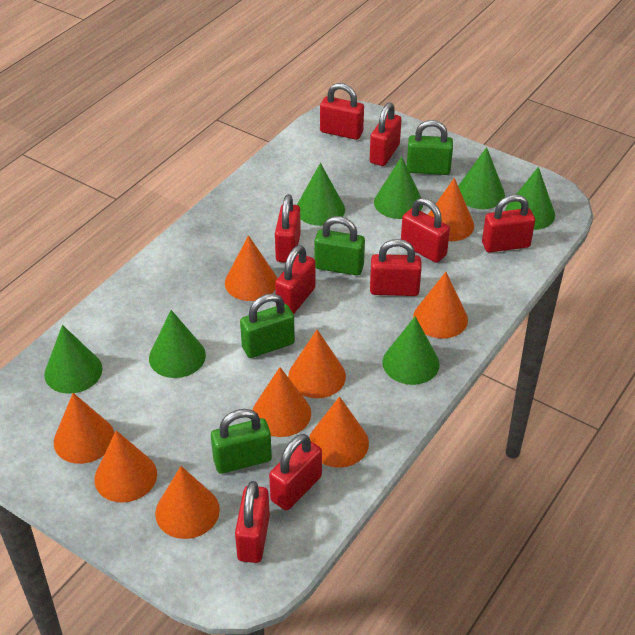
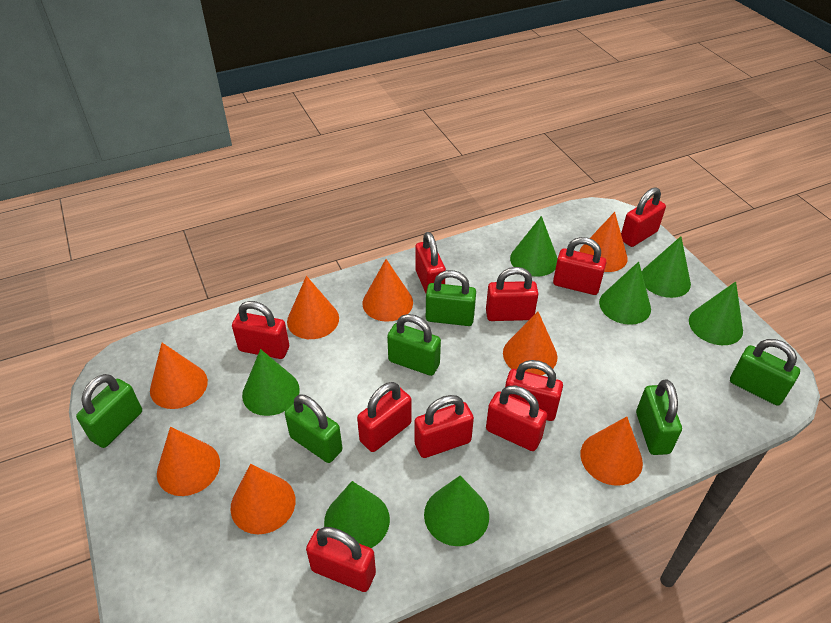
green padlock: 4 -> 6
orange cone: 9 -> 8
red padlock: 9 -> 10

